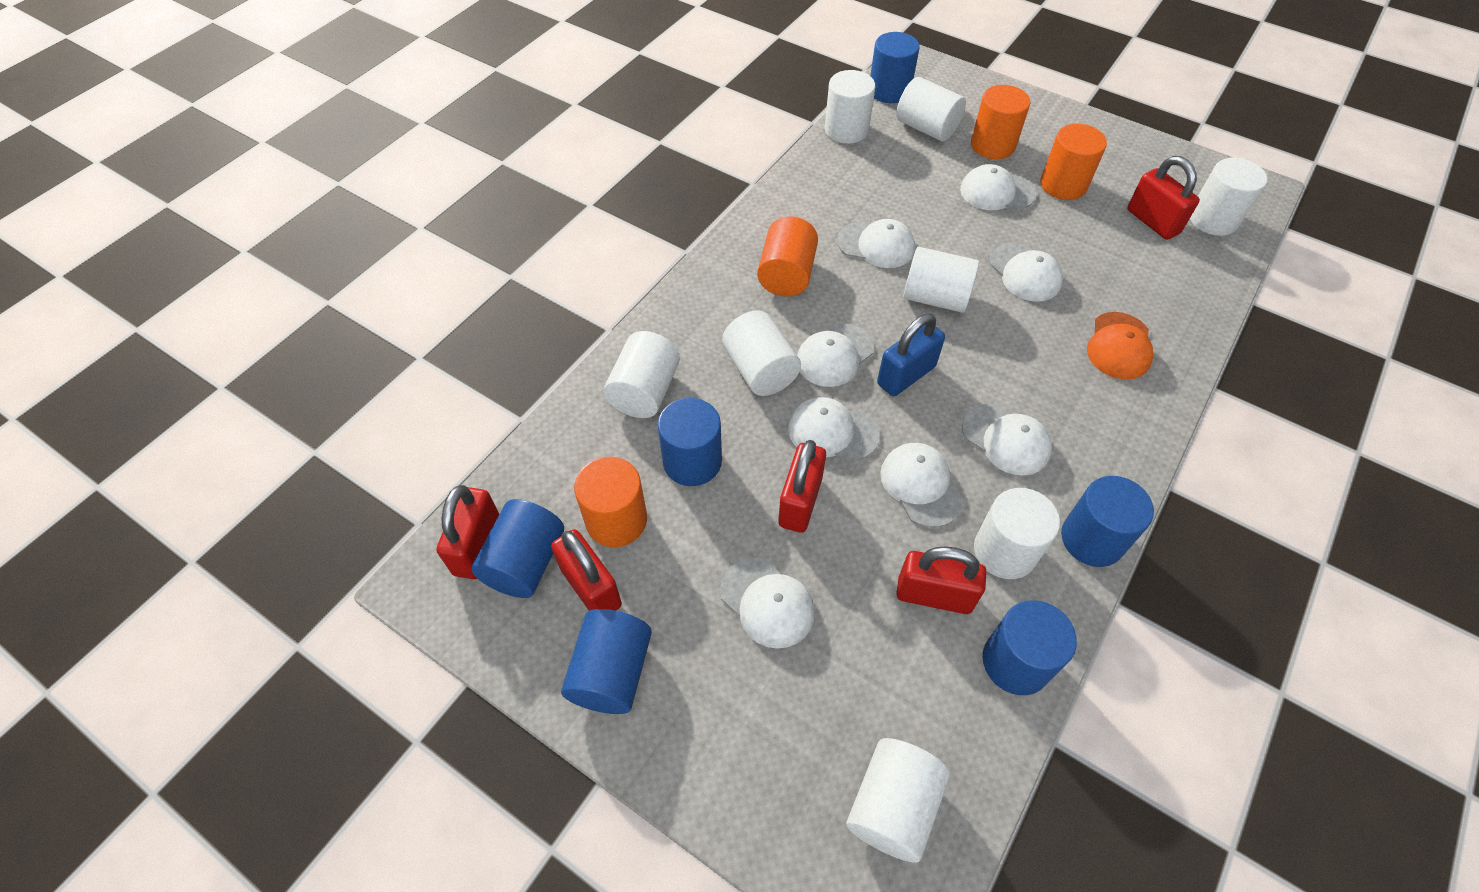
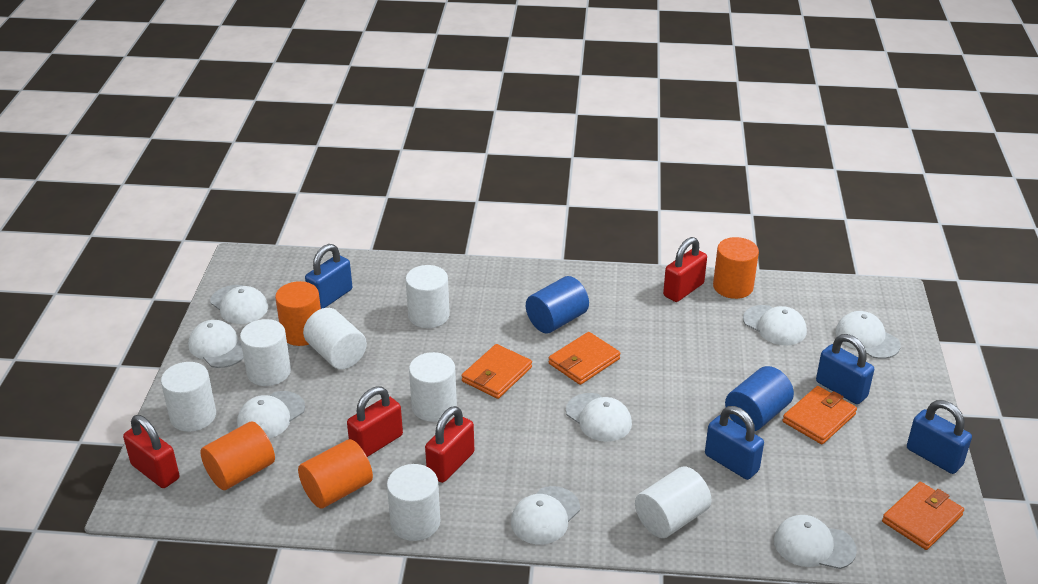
blue cylinder: 6 -> 2
blue padlock: 1 -> 4
orange cap: 1 -> 0
orange wallet: 0 -> 4
red padlock: 5 -> 4
white cylinder: 8 -> 7

